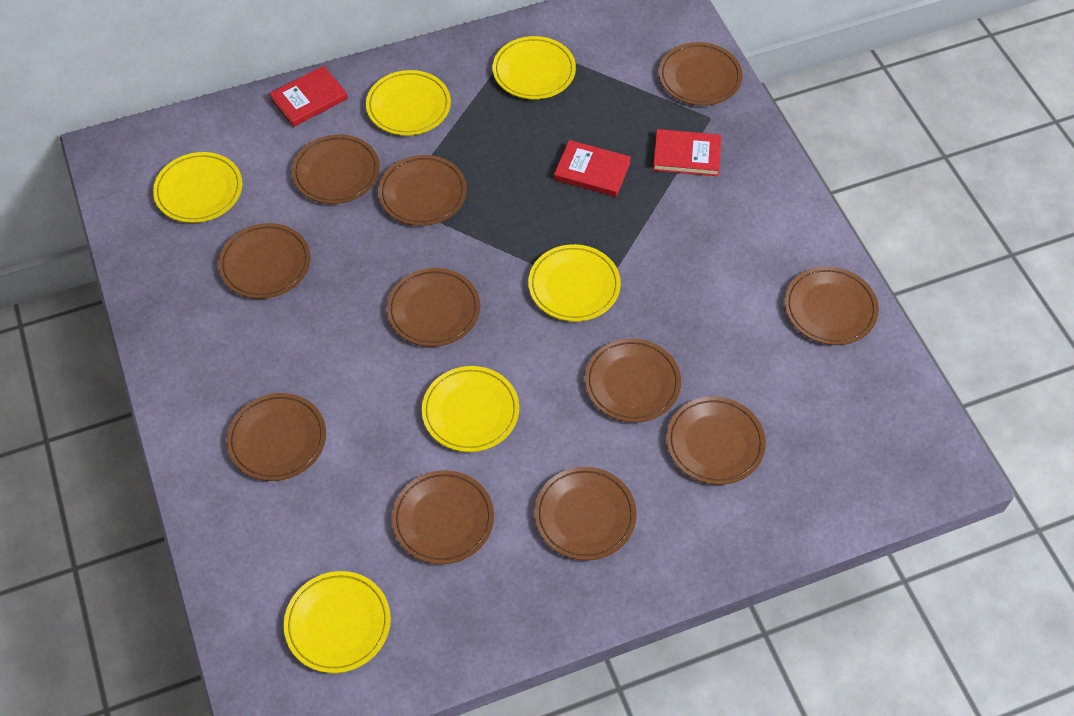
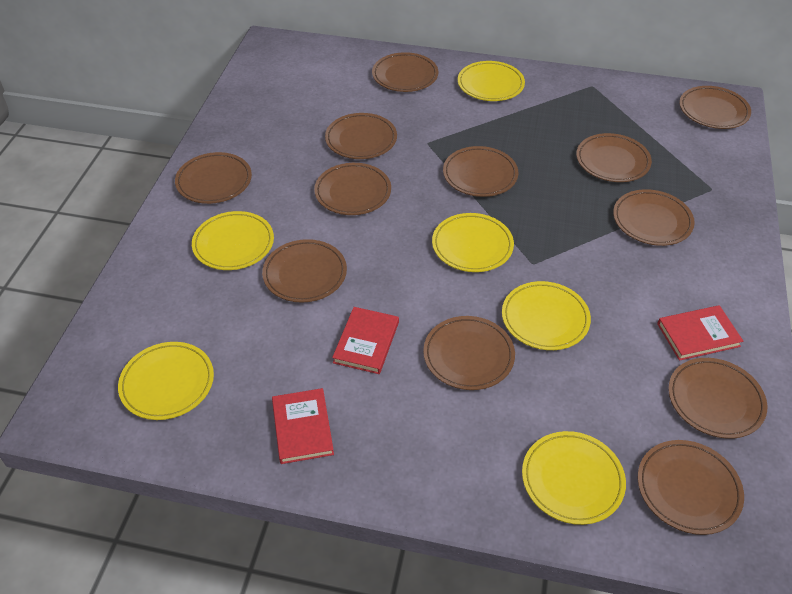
brown plate: 11 -> 12

